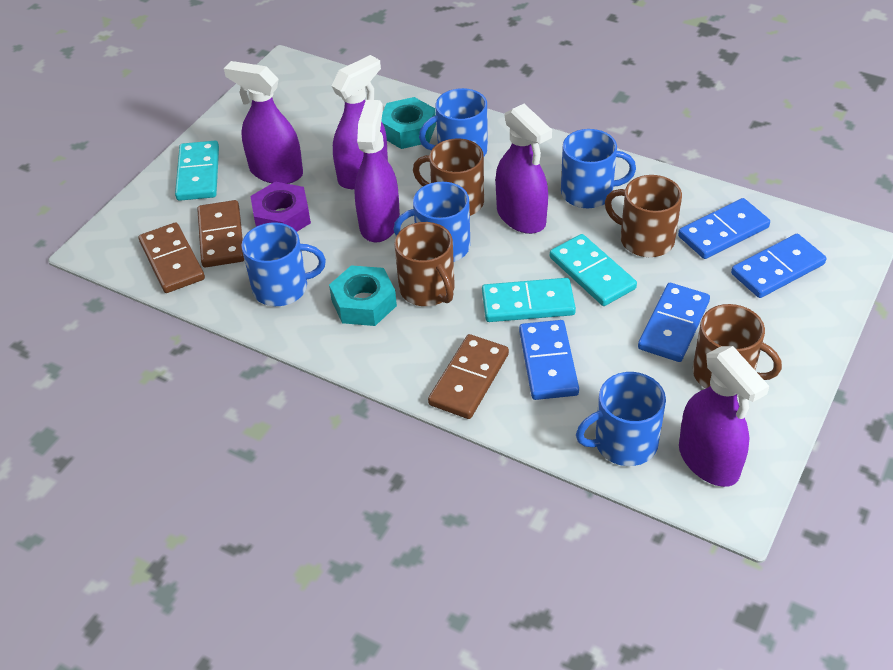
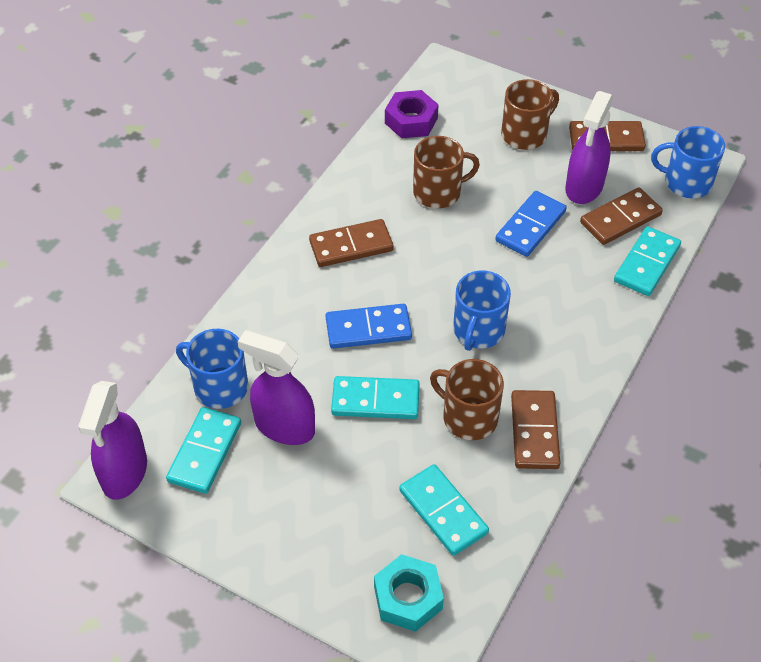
blue domino: 4 -> 2
blue mug: 5 -> 3
brown domino: 3 -> 4
brown mug: 4 -> 3
purple spray bottle: 5 -> 3
turquoise domino: 3 -> 4
turquoise nut: 2 -> 1

